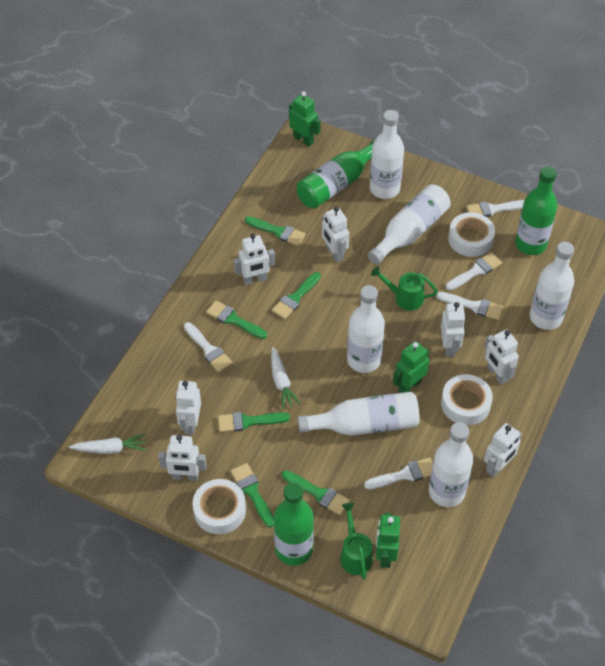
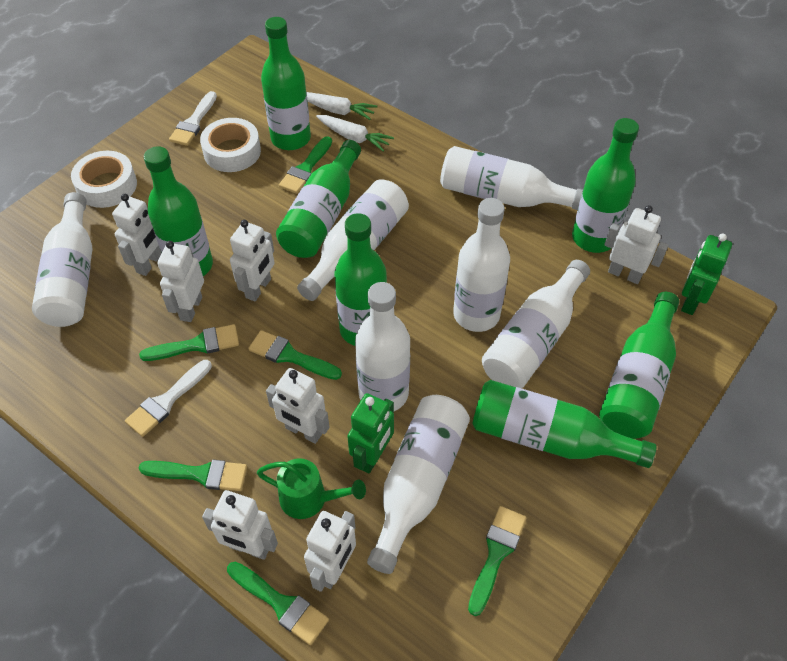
green bottle: 3 -> 7
green robot: 3 -> 2
green watering can: 2 -> 1
white bottle: 6 -> 7
white brush: 5 -> 2
white tape: 3 -> 2

